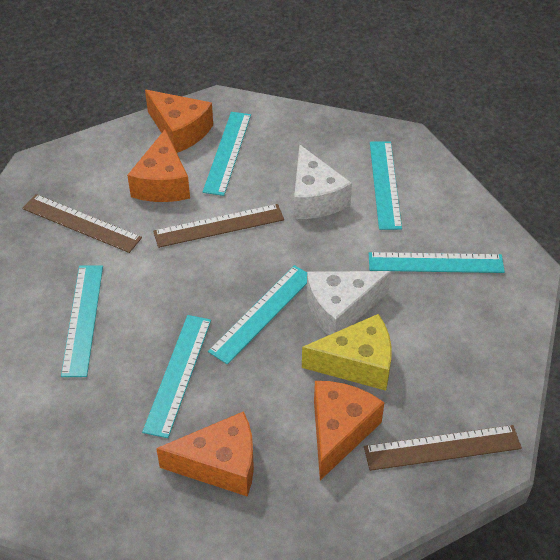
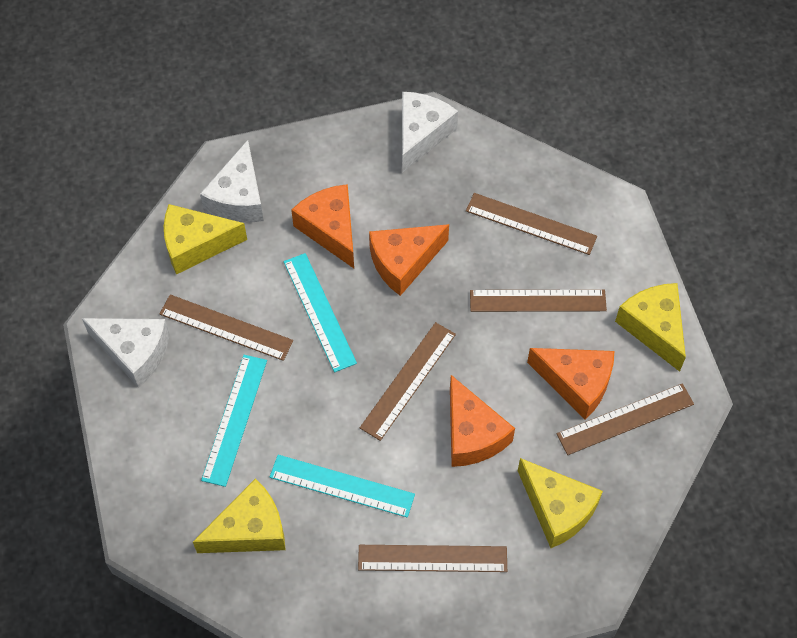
brown ruler: 3 -> 6
turquoise ruler: 6 -> 3
white cheese: 2 -> 3
yellow cheese: 1 -> 4

